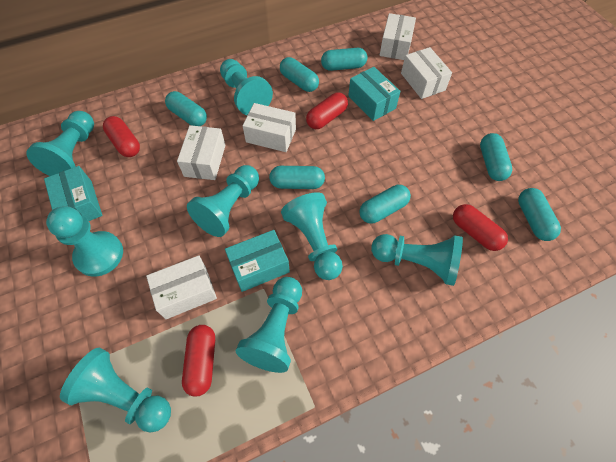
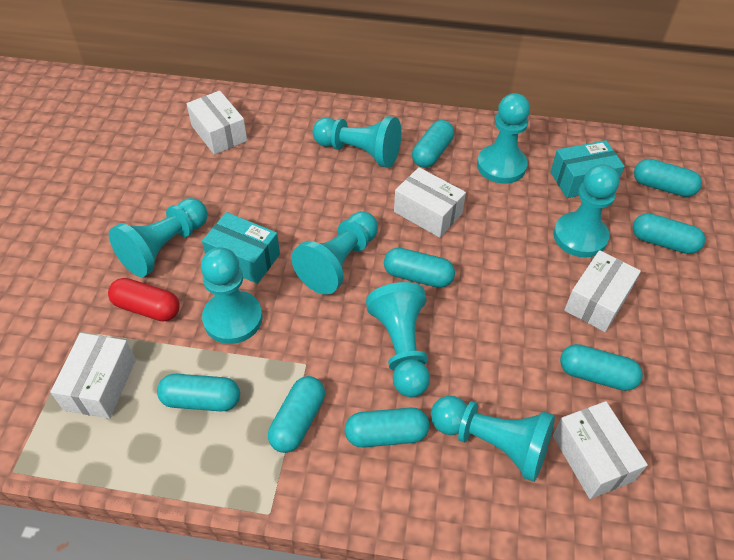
red capsule: 4 -> 1
turquoise box: 3 -> 2
turquoise capsule: 7 -> 8

